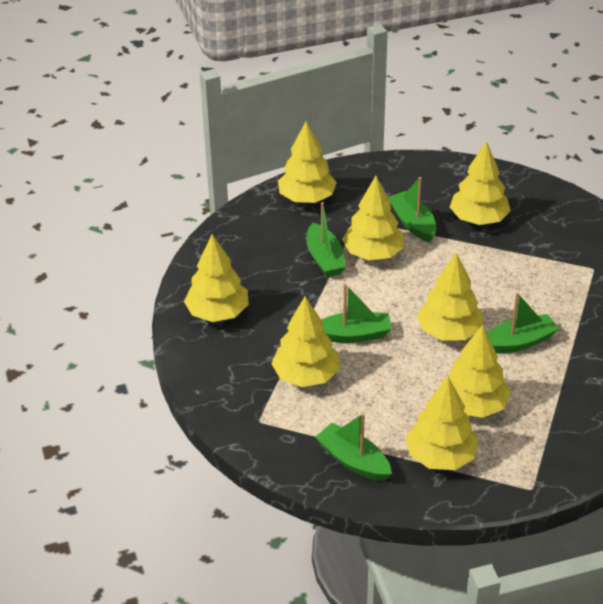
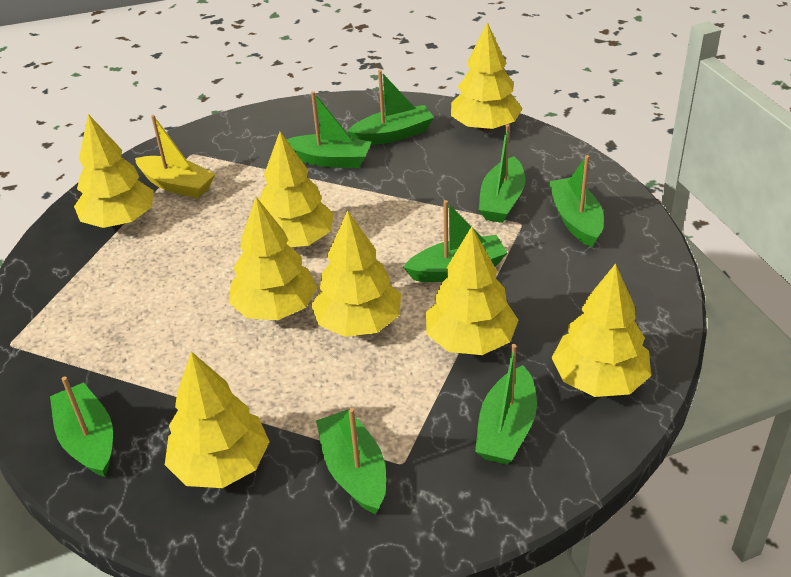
green boat: 5 -> 8
yellow boat: 0 -> 1

